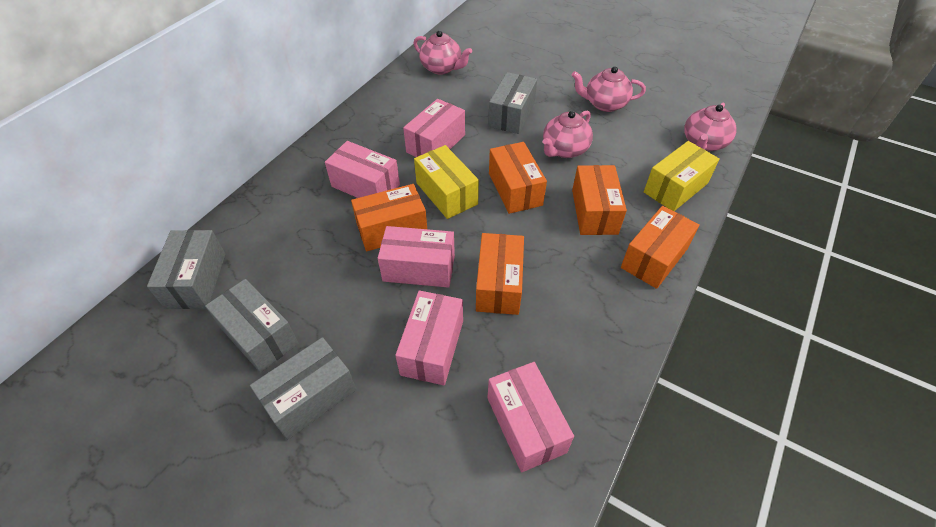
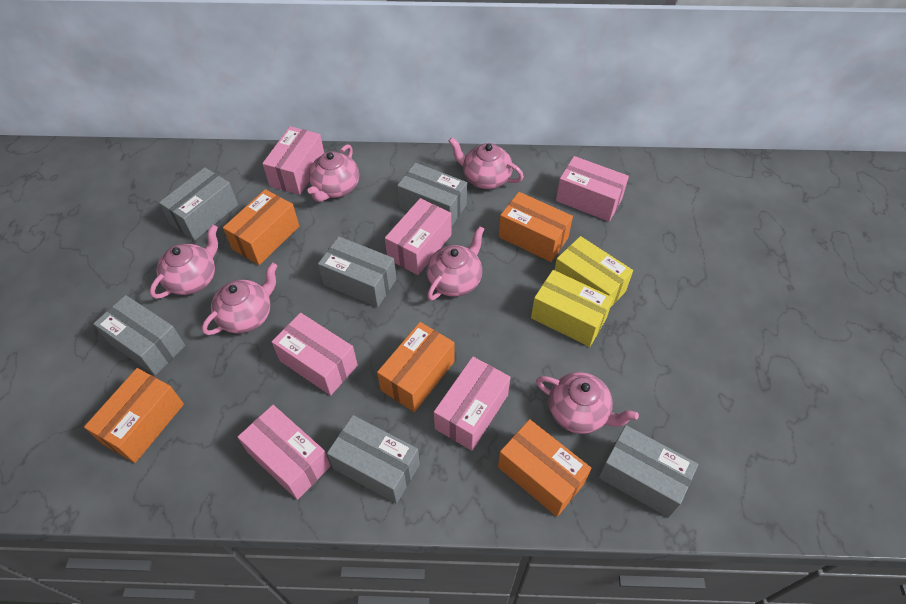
grey box: 4 -> 6
pink box: 5 -> 6
pink teapot: 4 -> 6

